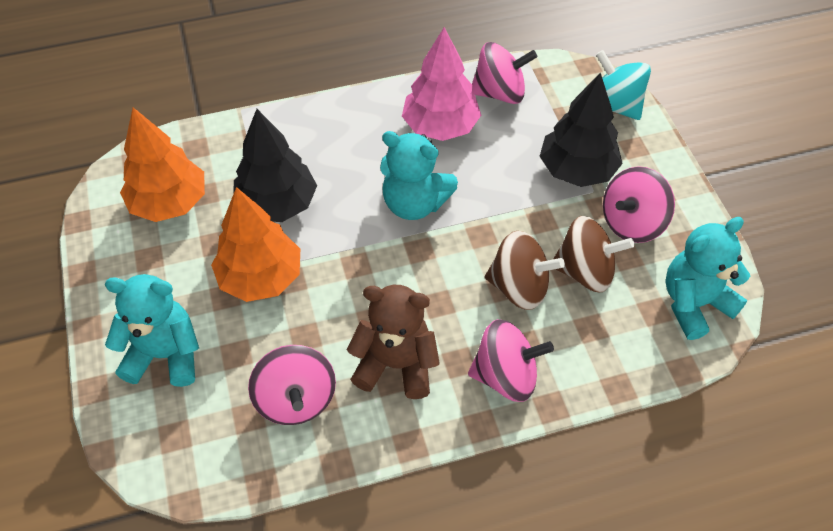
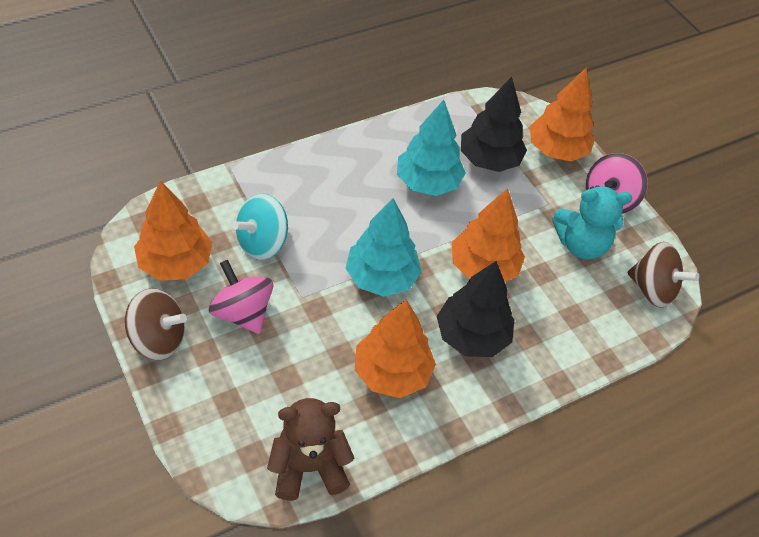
orange tree: 2 -> 4
pink spinning top: 4 -> 2
pink tree: 1 -> 0
turquoise teddy bear: 3 -> 1
turquoise tree: 0 -> 2

